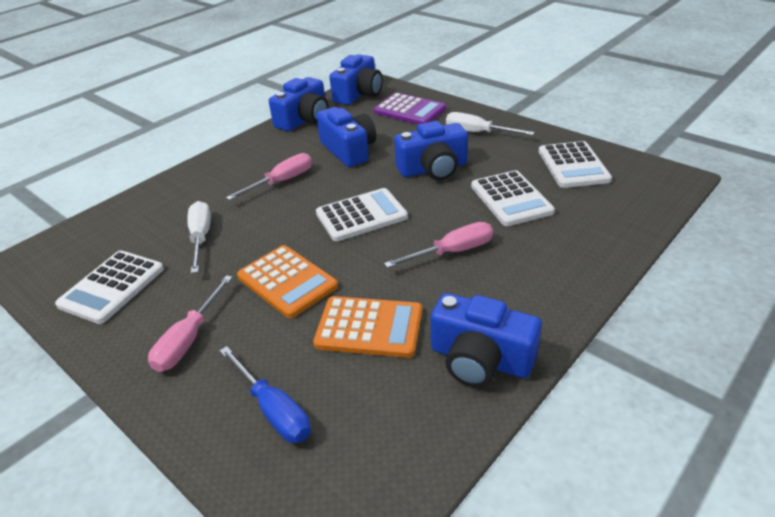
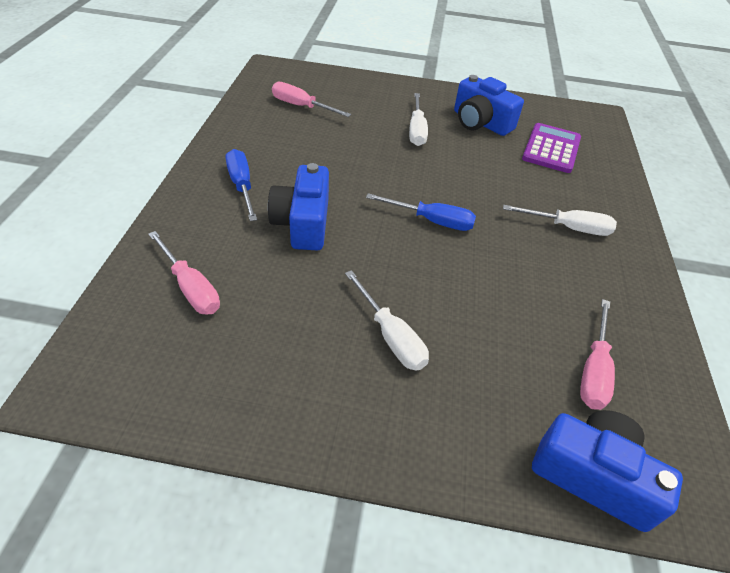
blue camera: 5 -> 3
blue screwdriver: 1 -> 2
orange calculator: 2 -> 0
white calculator: 4 -> 0
white screwdriver: 2 -> 3

